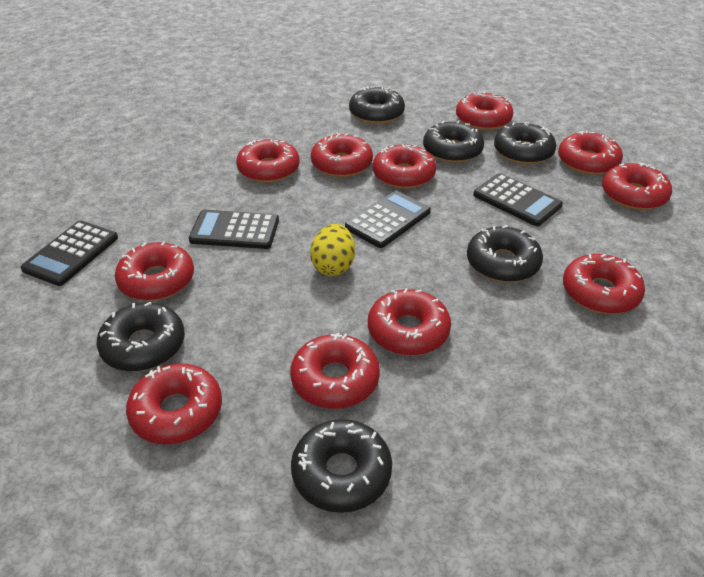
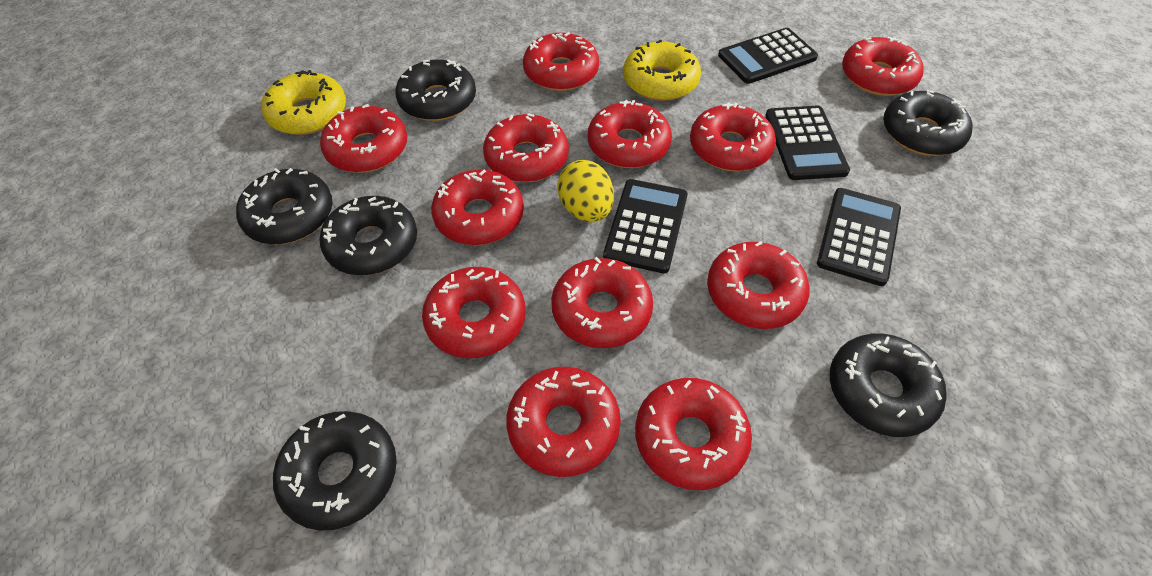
red donut: 11 -> 12
yellow donut: 0 -> 2

